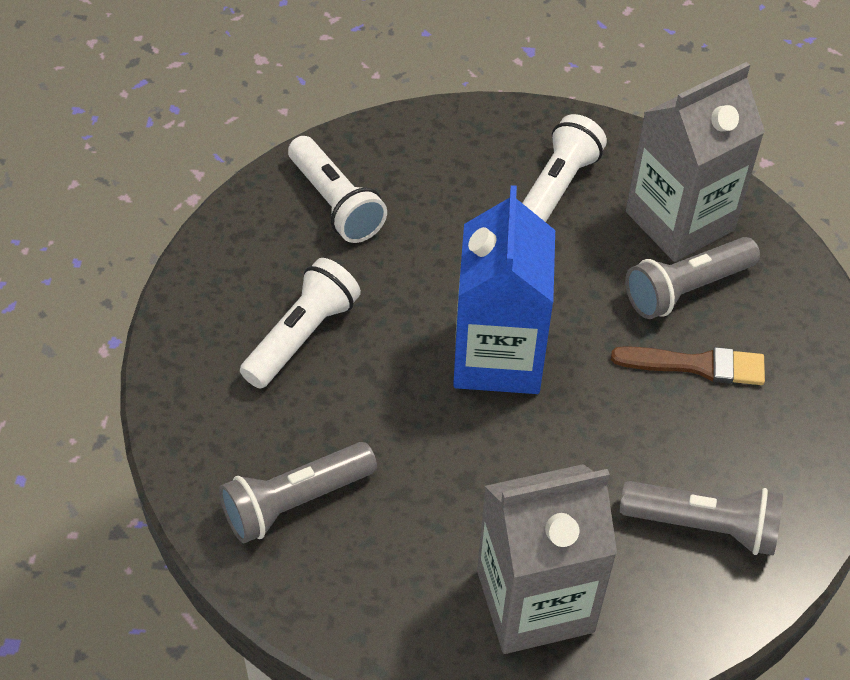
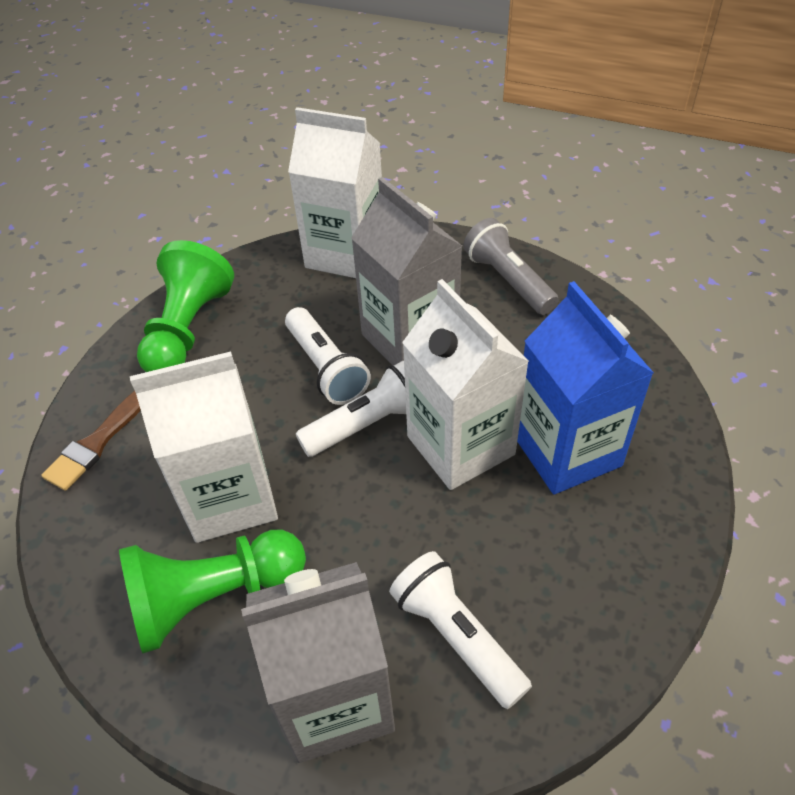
green pawn: 0 -> 2
grey flashlight: 3 -> 1
white carton: 0 -> 3

